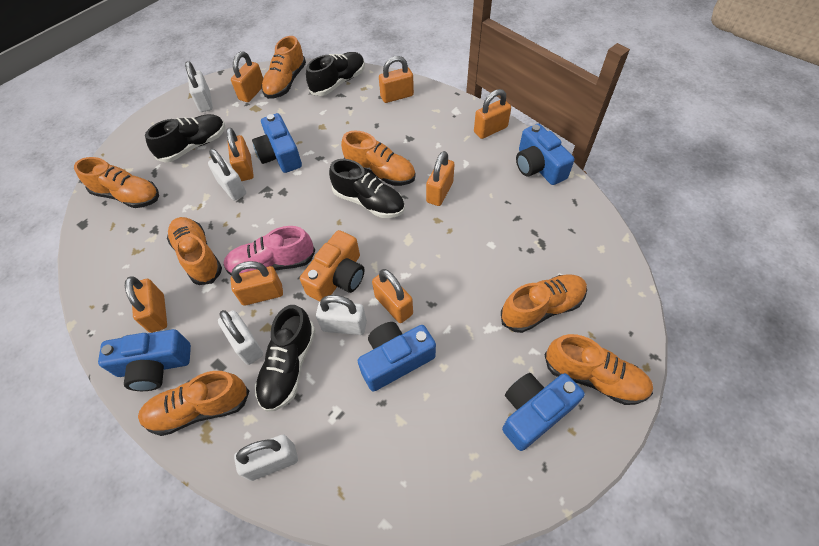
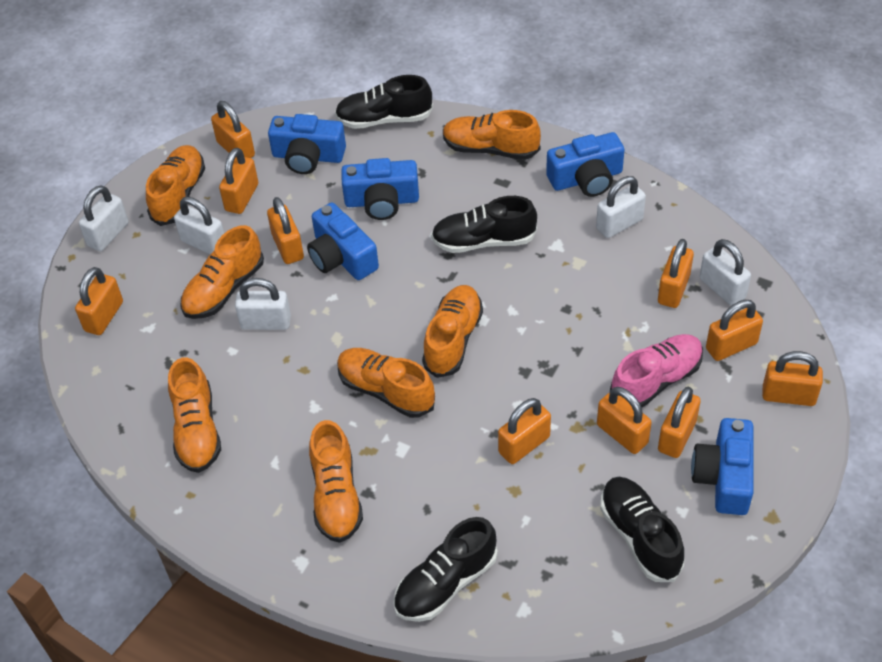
orange camera: 1 -> 0
orange padlock: 8 -> 10

